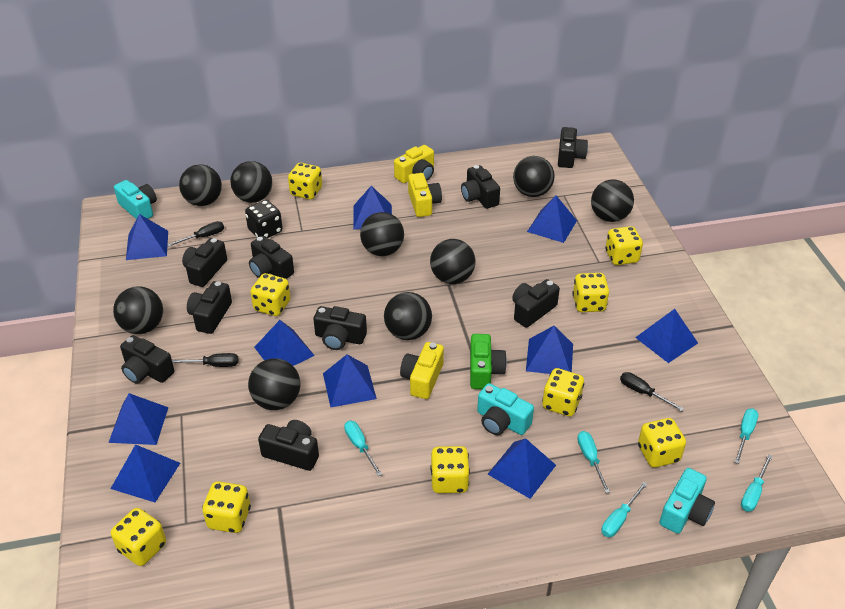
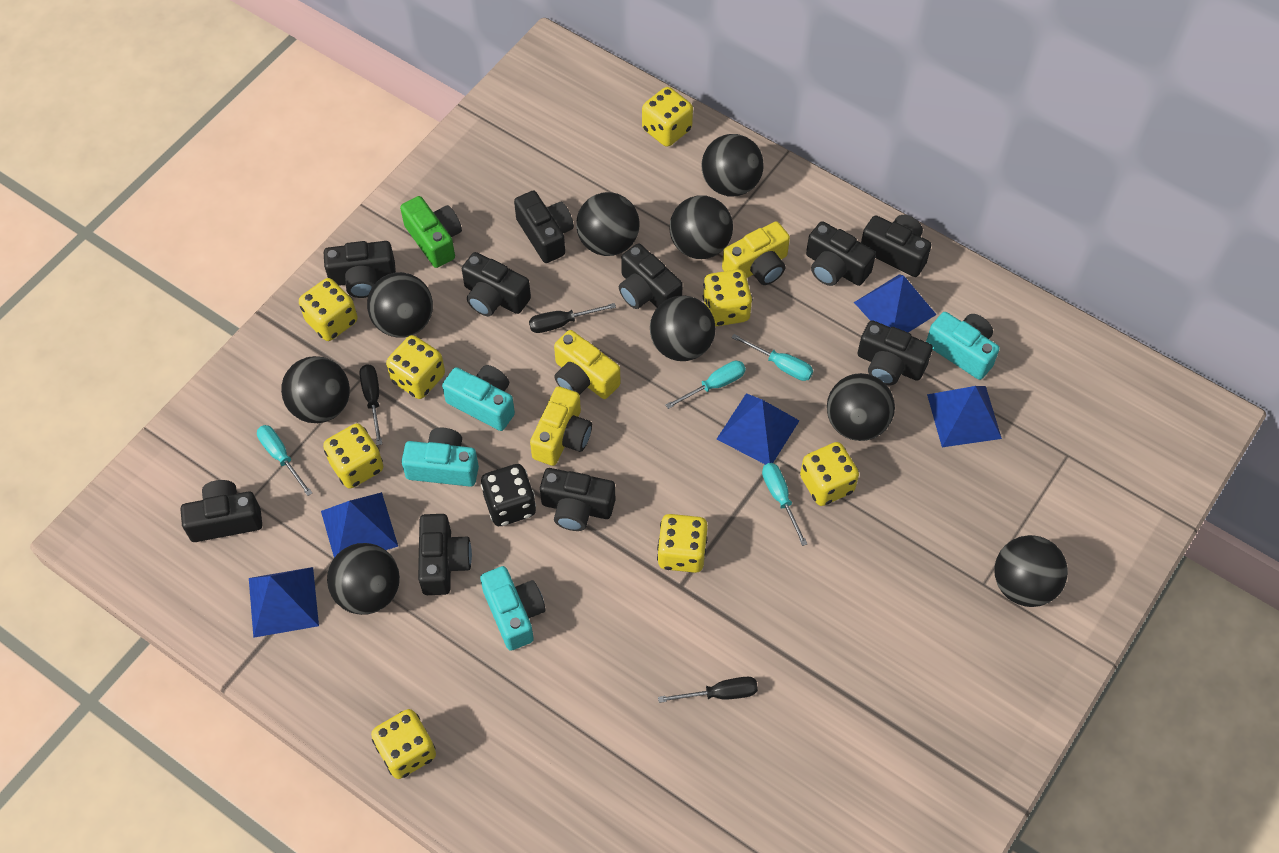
black camera: 9 -> 10
blue pyramid: 10 -> 5
turquoise camera: 3 -> 4
turquoise screwdriver: 5 -> 4
yellow dice: 9 -> 8

